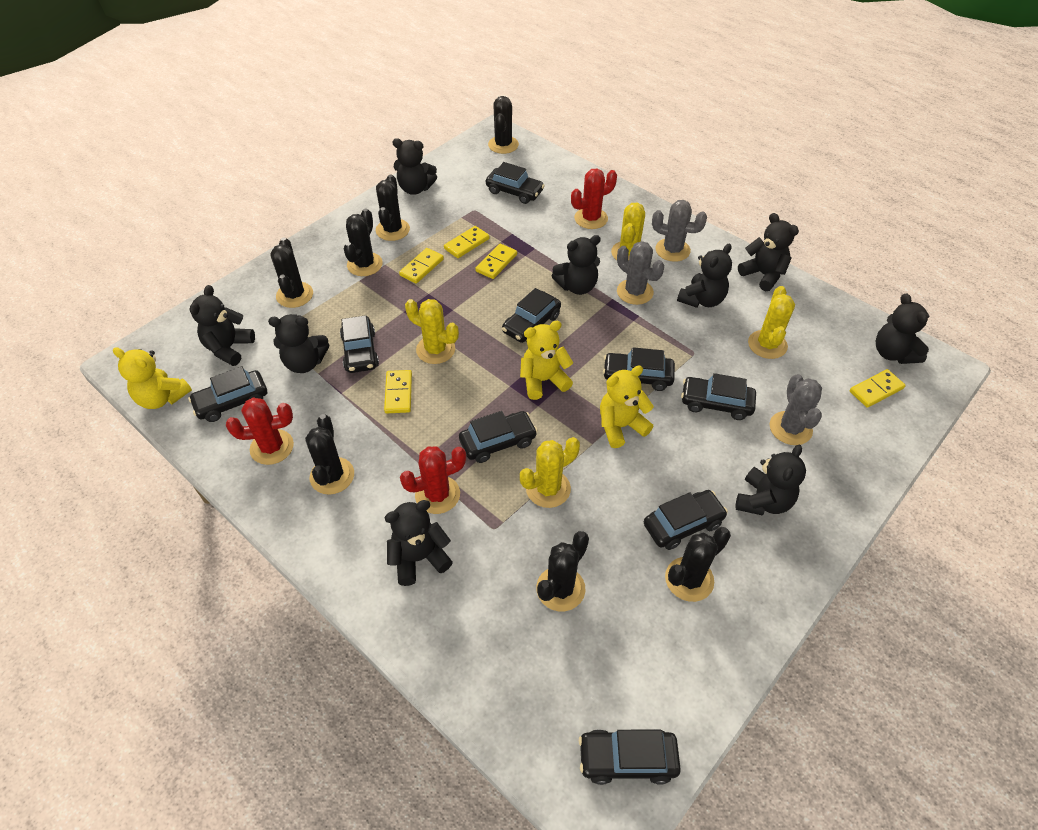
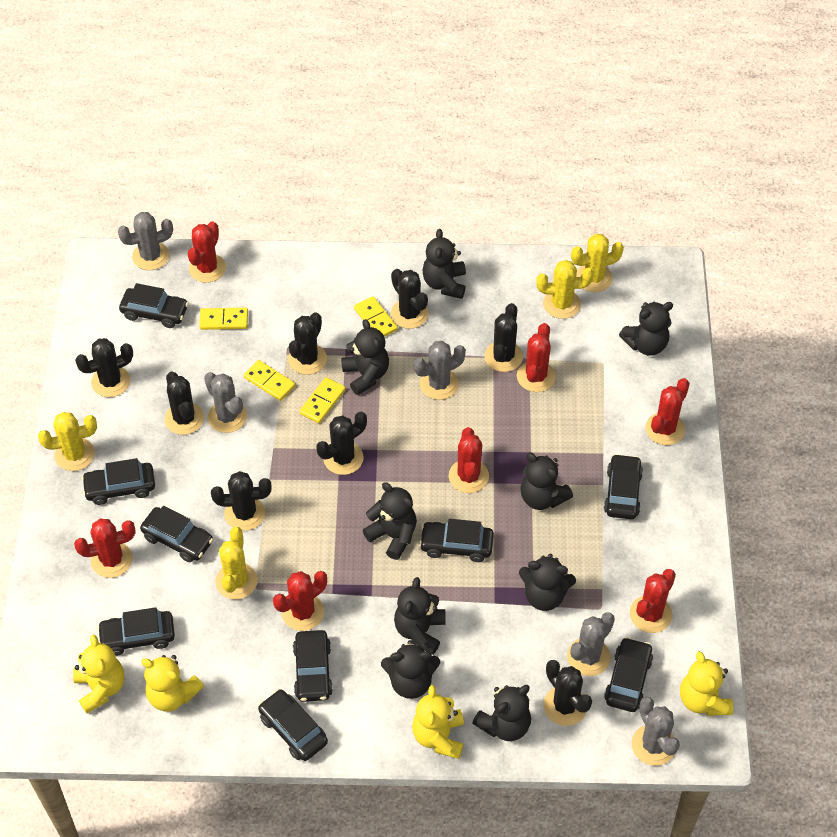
black cactus: 7 -> 8
grey cactus: 3 -> 5
red cactus: 3 -> 7
yellow domino: 5 -> 4
yellow teddy bear: 3 -> 4

